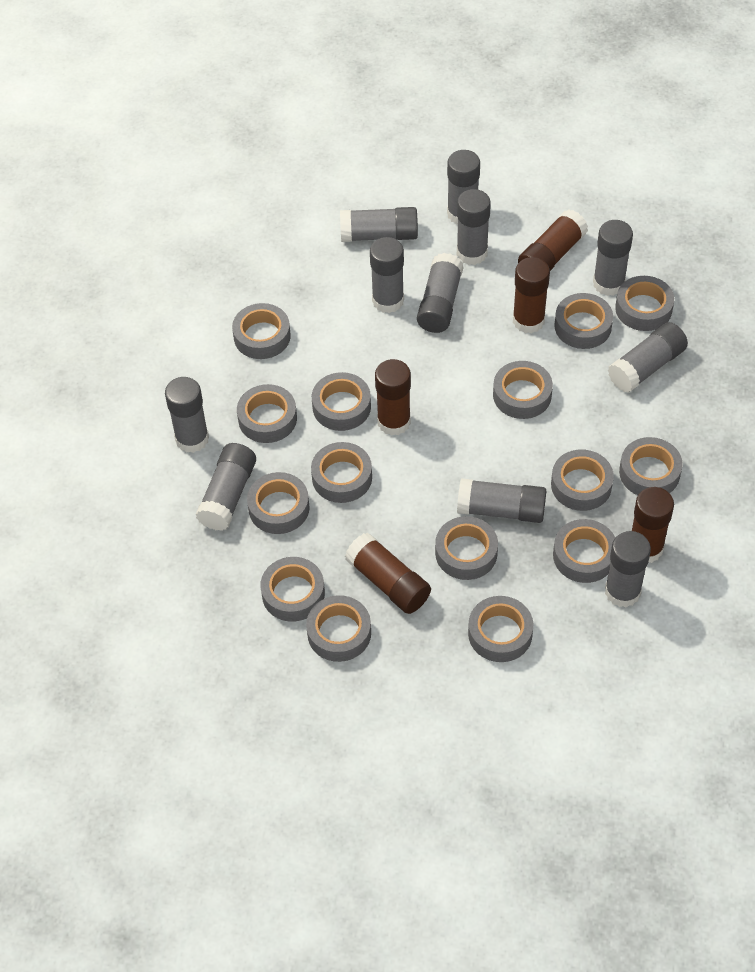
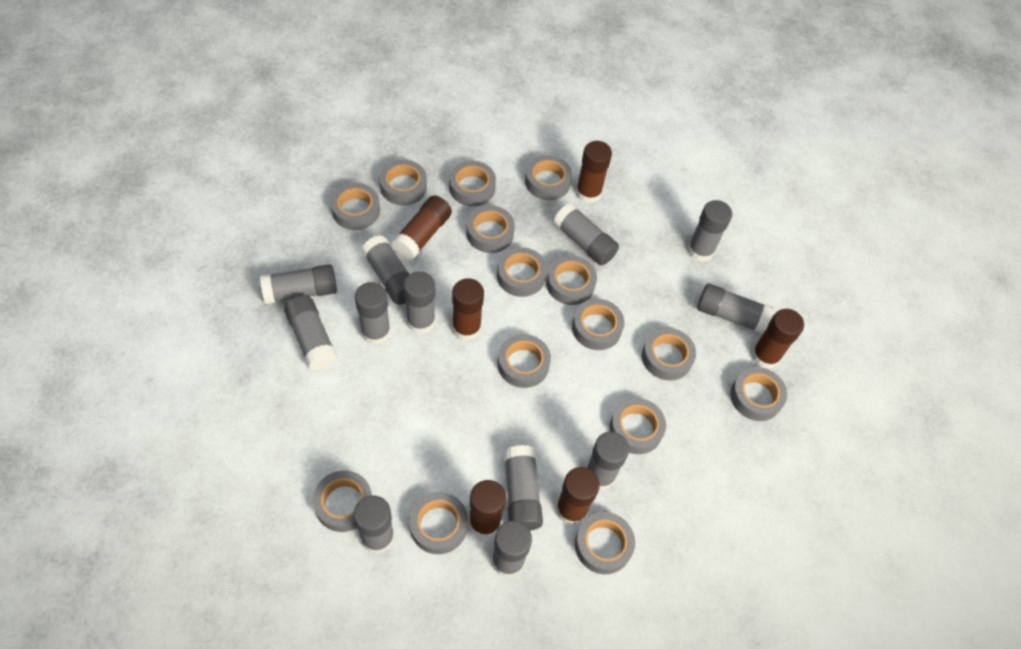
brown glue stick: 5 -> 6
grey glue stick: 11 -> 12

